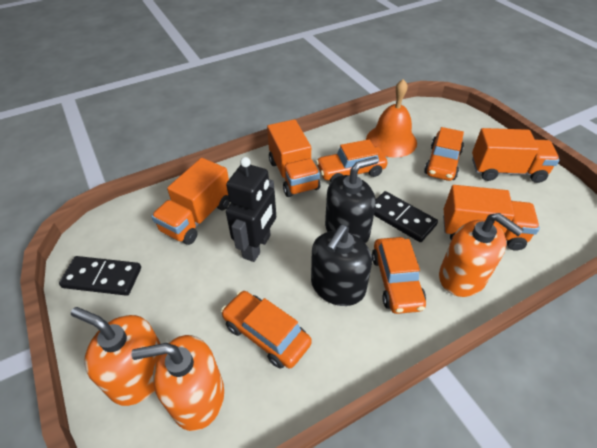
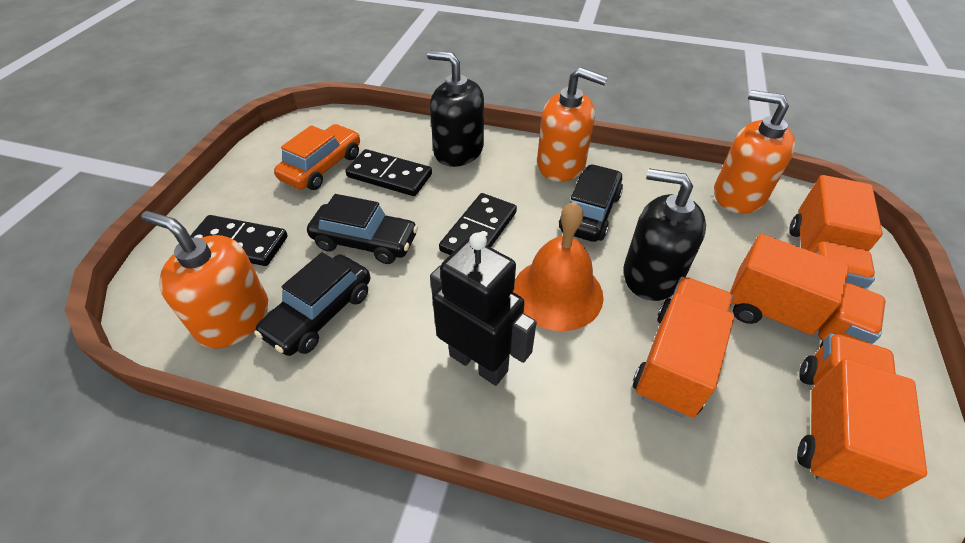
black car: 0 -> 3
black domino: 2 -> 3
orange car: 4 -> 1

